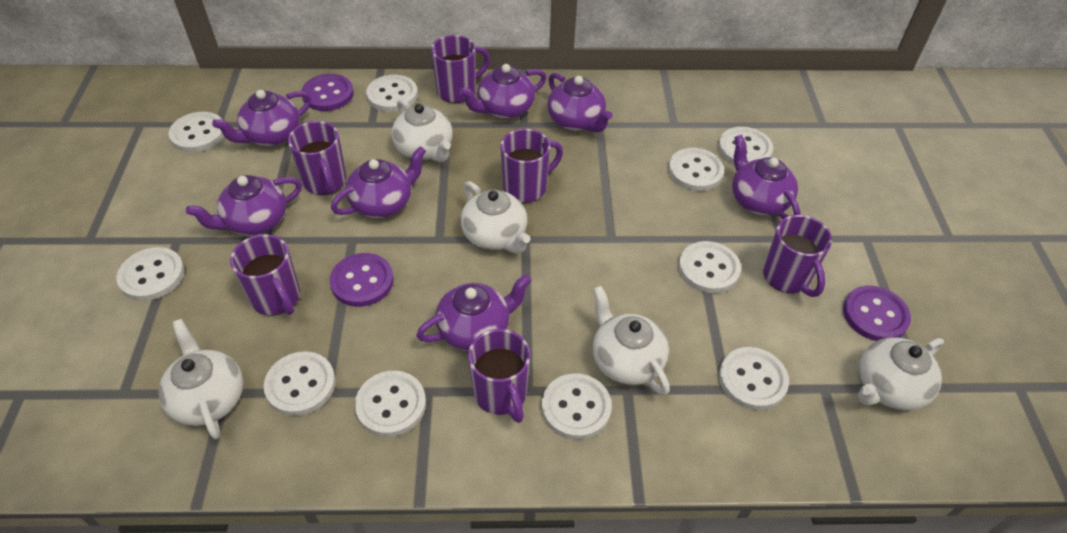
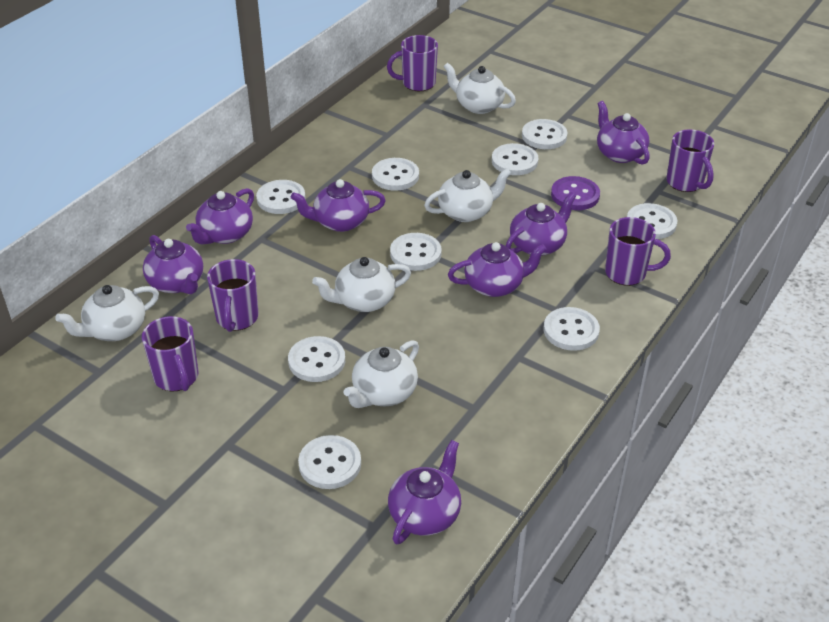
purple button: 3 -> 1
purple mug: 6 -> 5
white button: 10 -> 9

